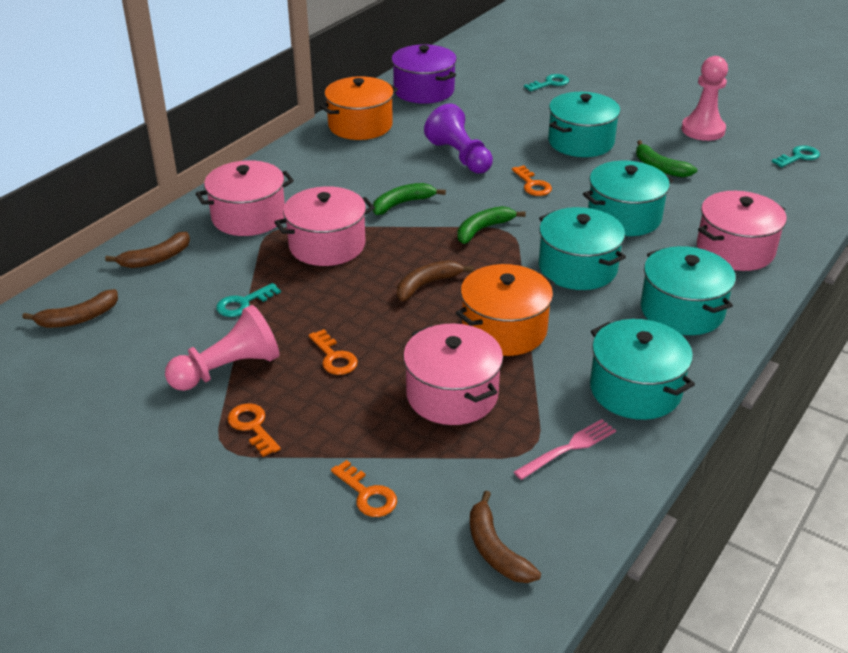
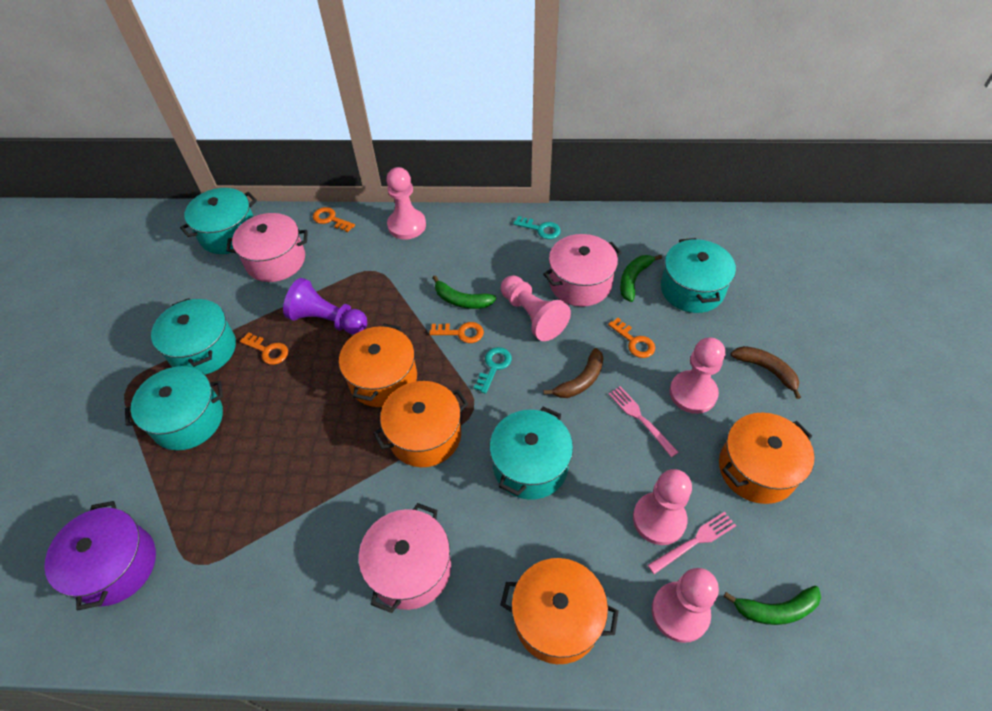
brown banana: 4 -> 2
orange pot: 2 -> 4
pink fork: 1 -> 2
pink pawn: 2 -> 5
pink pot: 4 -> 3
turquoise key: 3 -> 2

